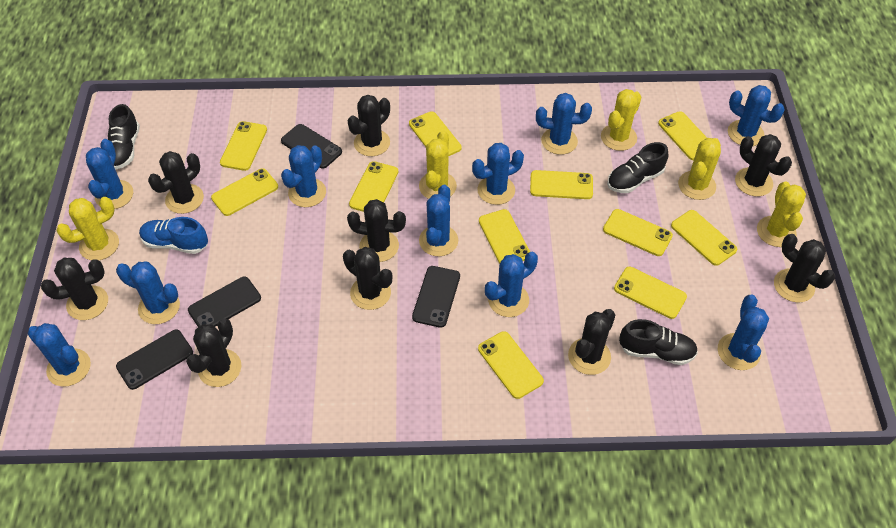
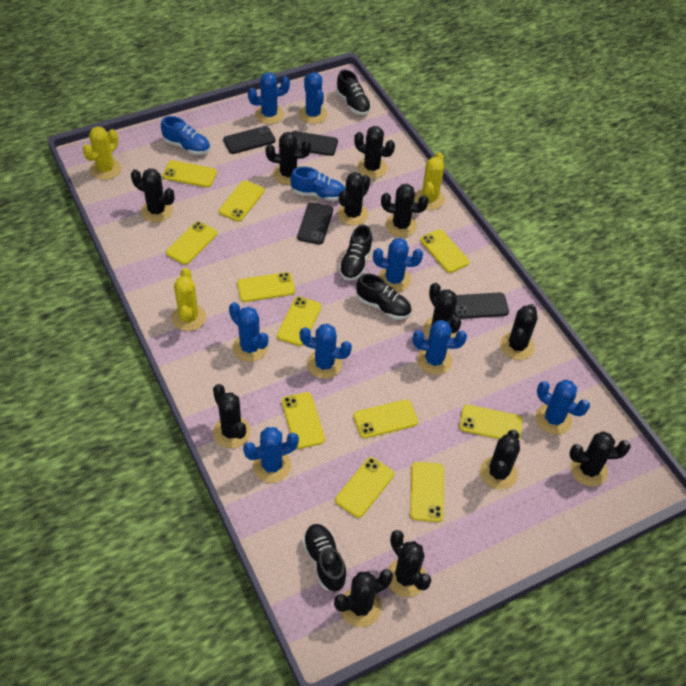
black cactus: 9 -> 12
black shoe: 3 -> 4
blue cactus: 10 -> 8
blue shoe: 1 -> 2
yellow cactus: 5 -> 3

